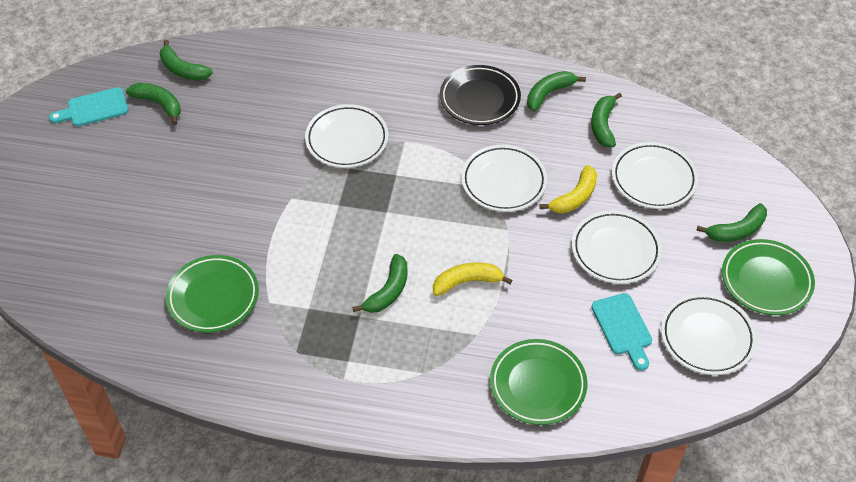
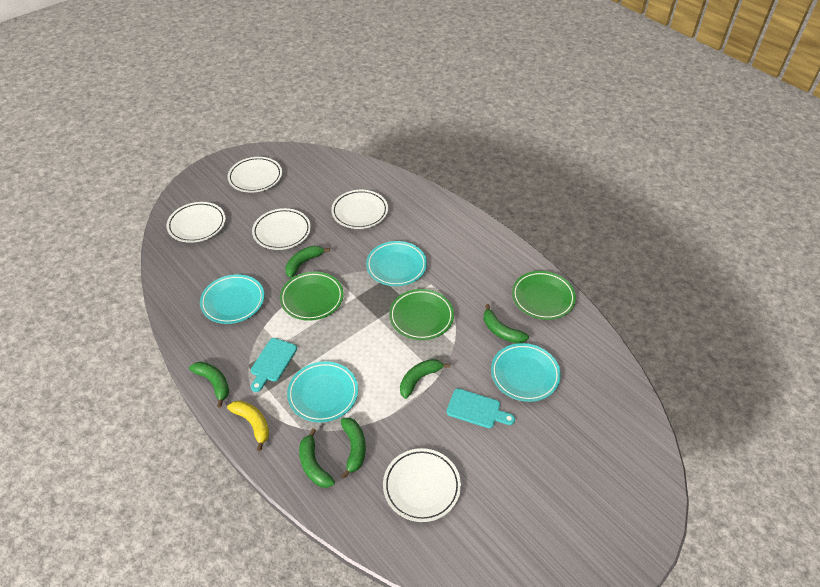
black plate: 1 -> 0
turquoise plate: 0 -> 4
yellow banana: 2 -> 1

